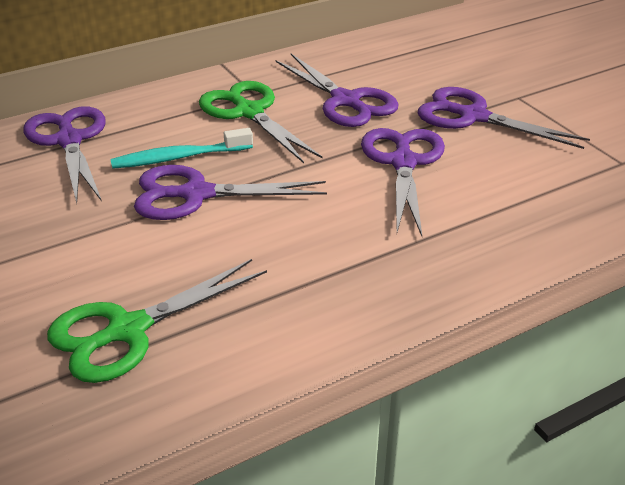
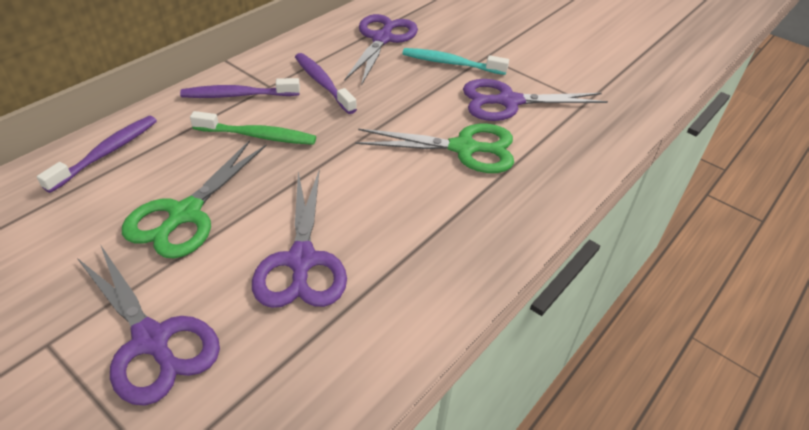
green toothbrush: 0 -> 1
purple scissors: 5 -> 4
purple toothbrush: 0 -> 3

